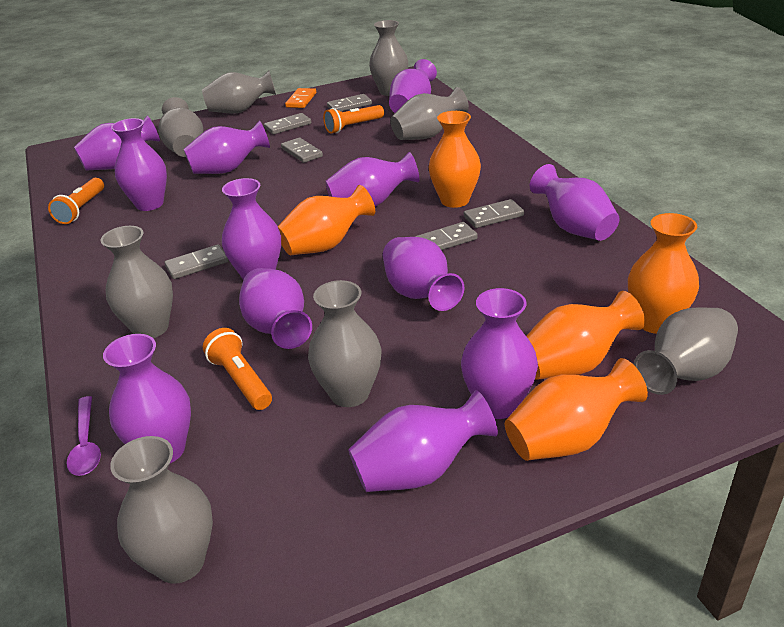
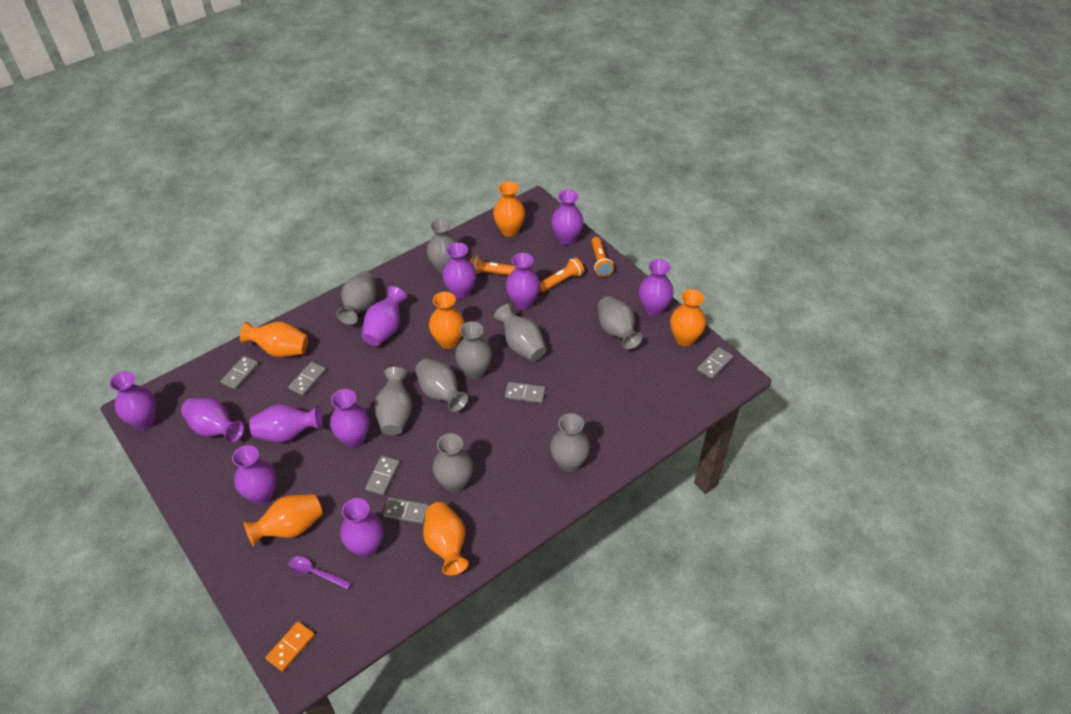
grey vase: 8 -> 9
orange vase: 5 -> 6
purple vase: 12 -> 11

